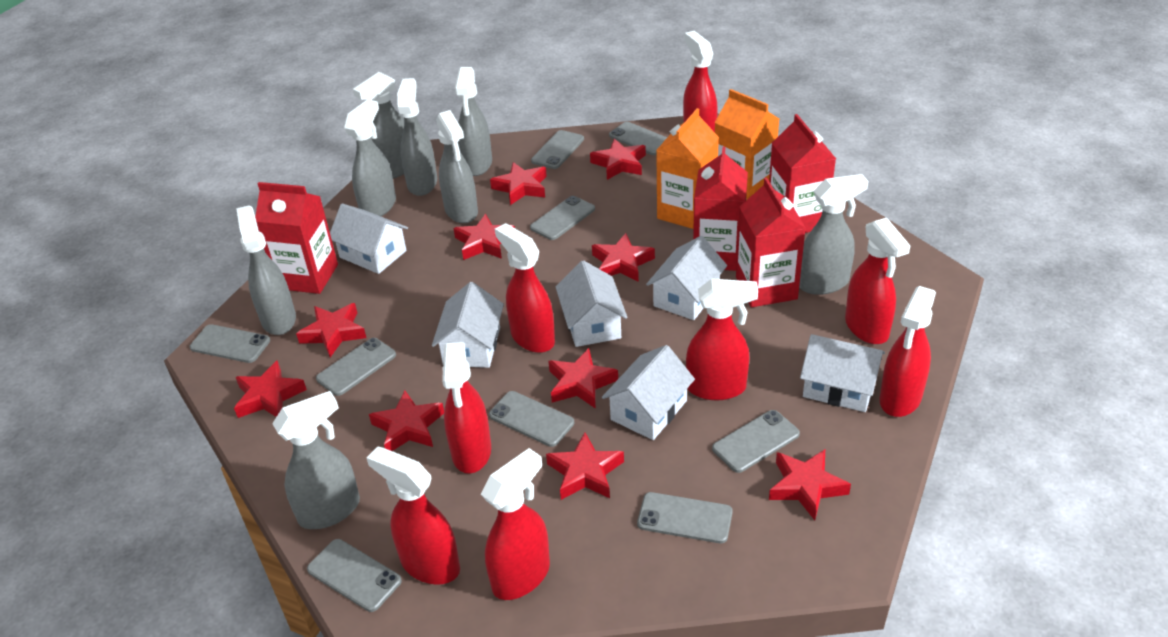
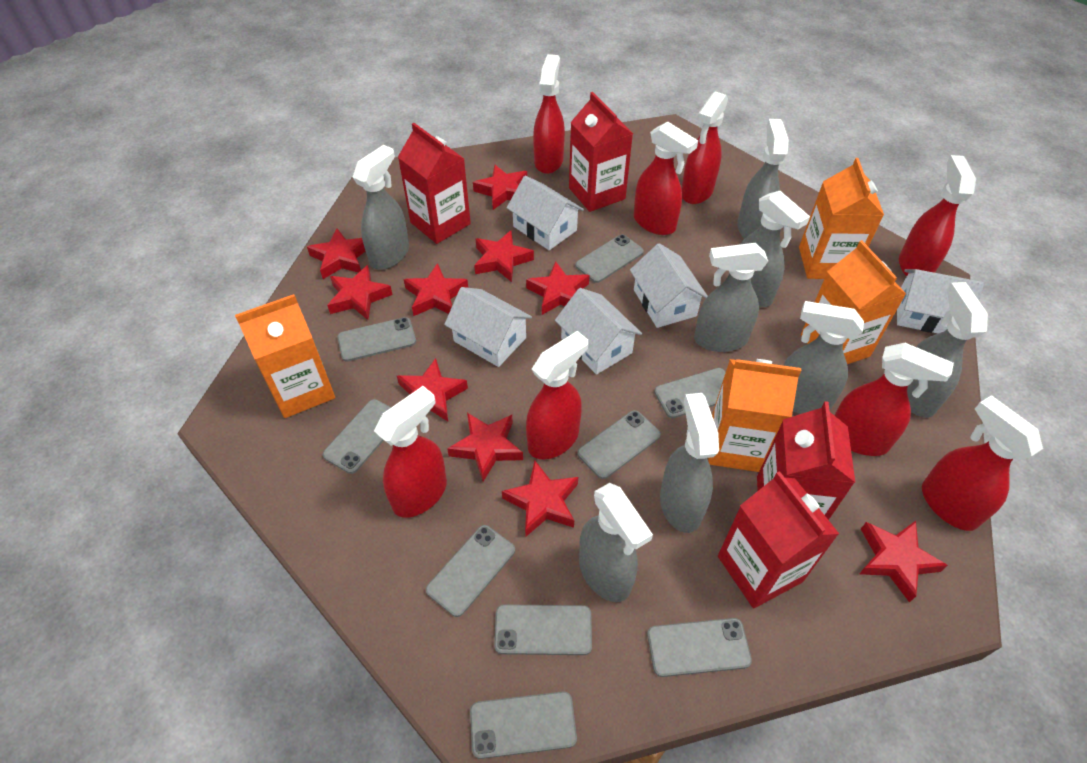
orange carton: 2 -> 4
white house: 6 -> 5

